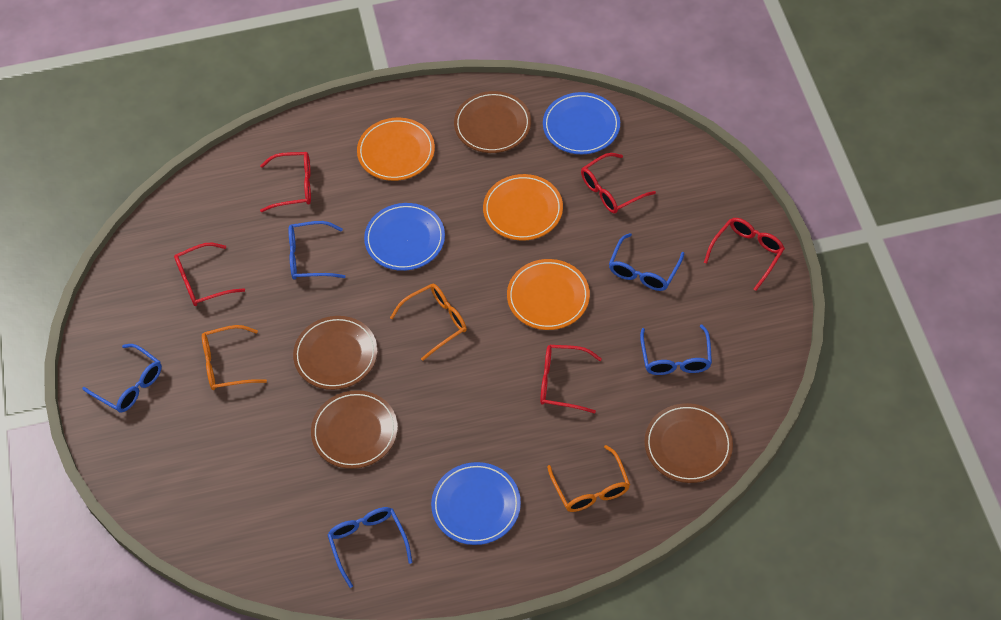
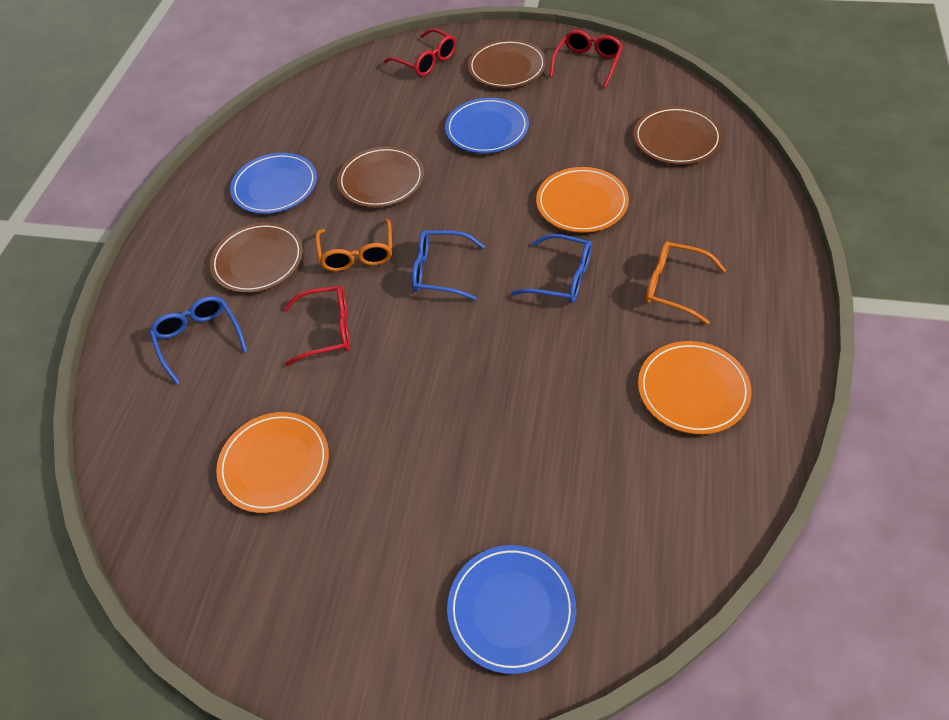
blue glasses: 5 -> 3
orange glasses: 3 -> 2
red glasses: 5 -> 3

